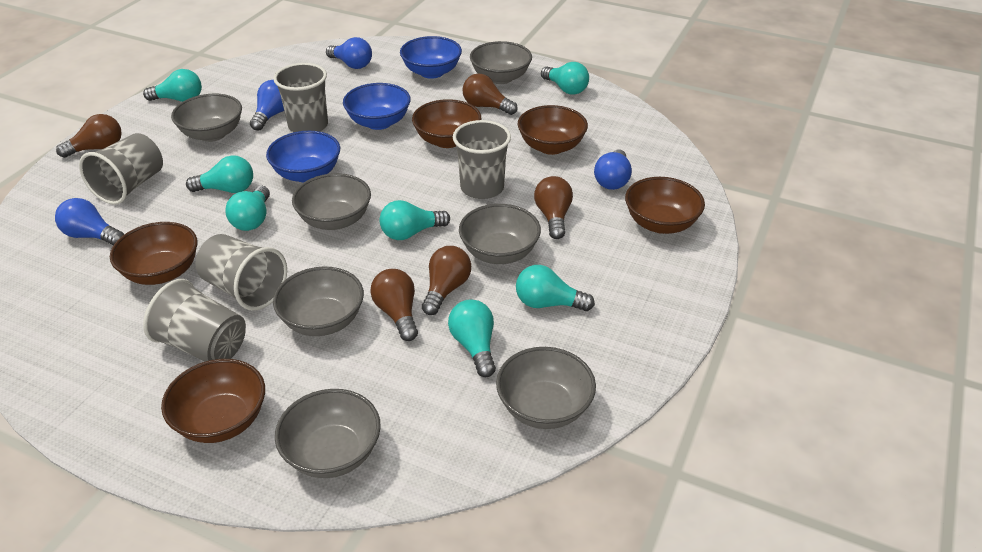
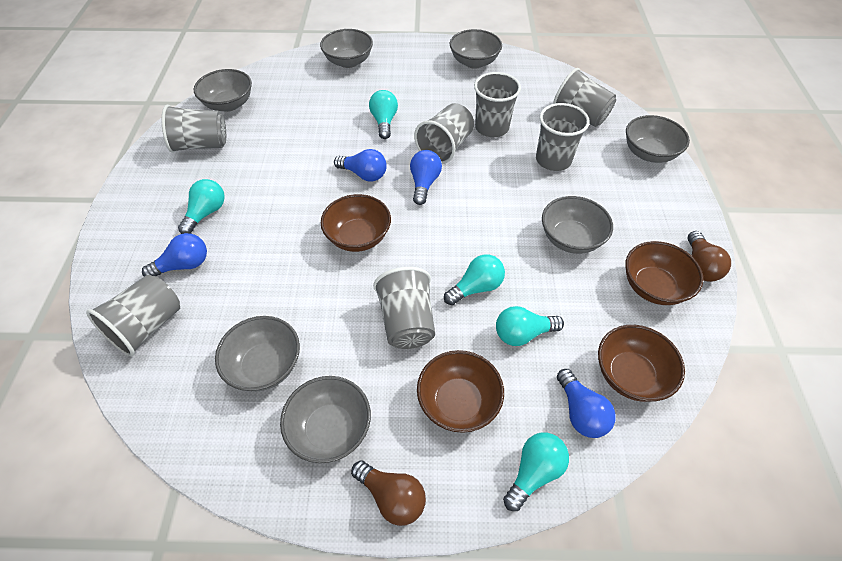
blue bowl: 3 -> 0
brown bowl: 5 -> 4
brown light bulb: 5 -> 2
grey cup: 5 -> 7
turquoise light bulb: 7 -> 5

